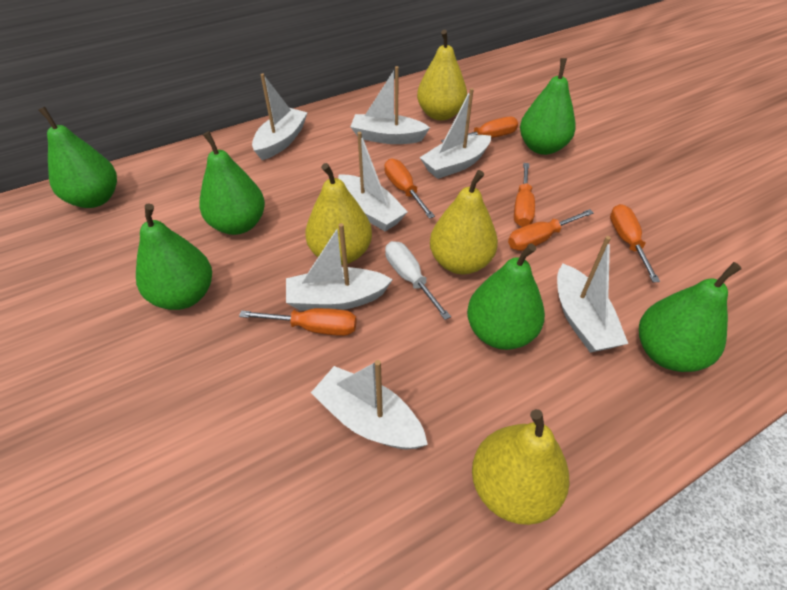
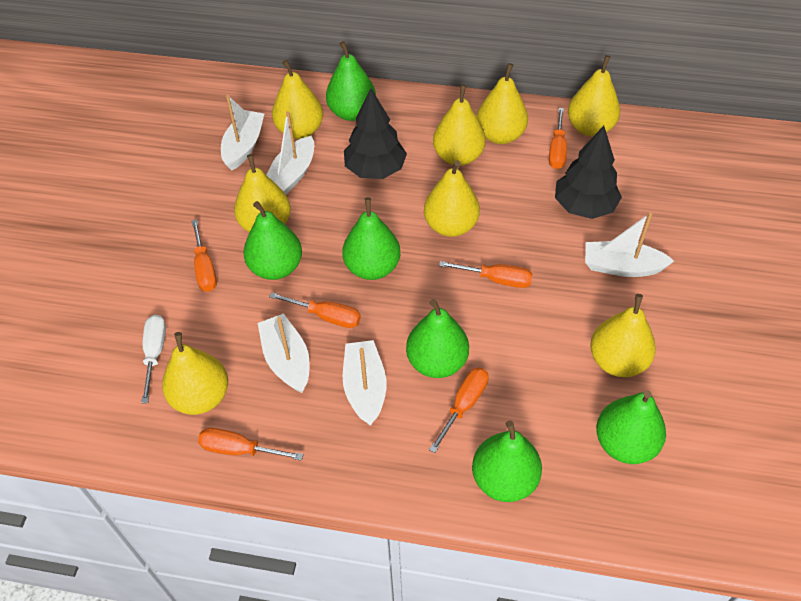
black tree: 0 -> 2
white boat: 7 -> 5
yellow pear: 4 -> 8

